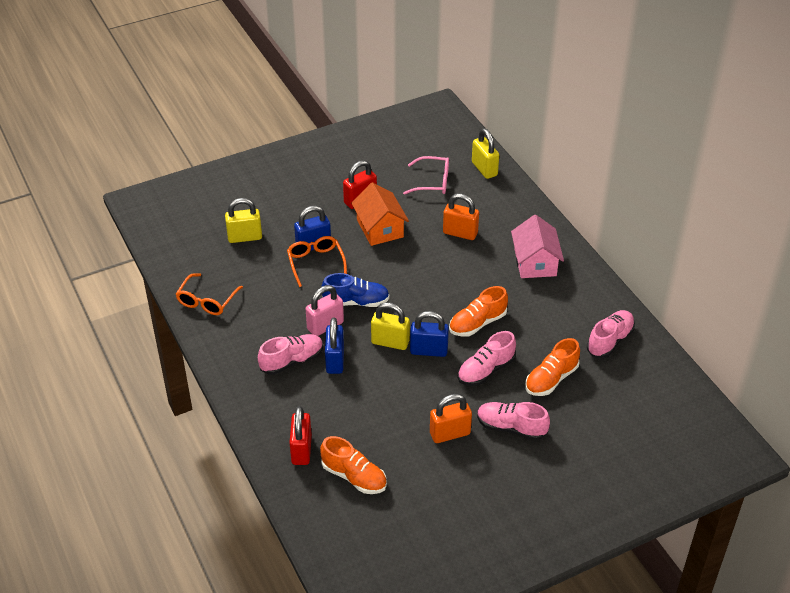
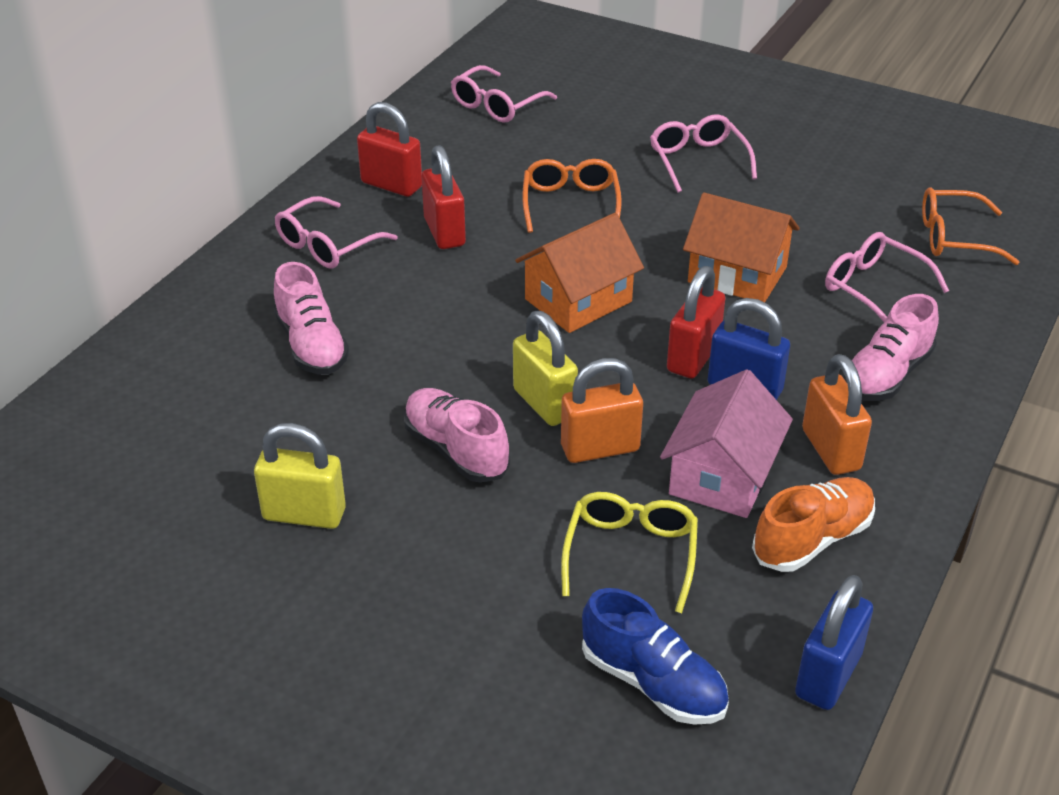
blue padlock: 3 -> 2
orange house: 1 -> 2
orange shoe: 3 -> 1
pink glasses: 1 -> 4
pink padlock: 1 -> 0
pink shoe: 4 -> 3
red padlock: 2 -> 3
yellow glasses: 0 -> 1
yellow padlock: 3 -> 2

